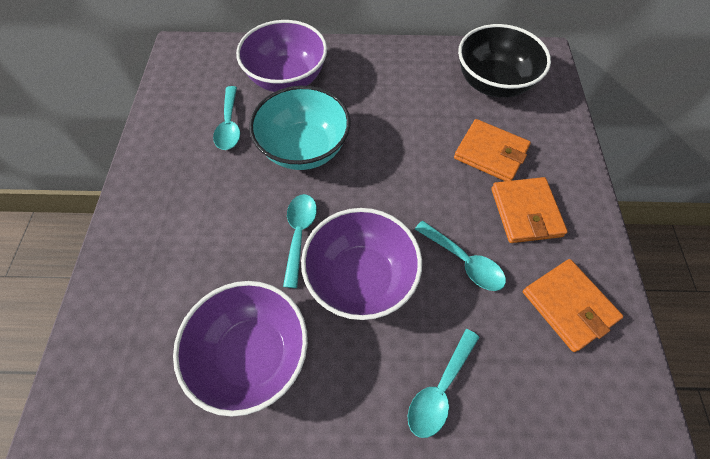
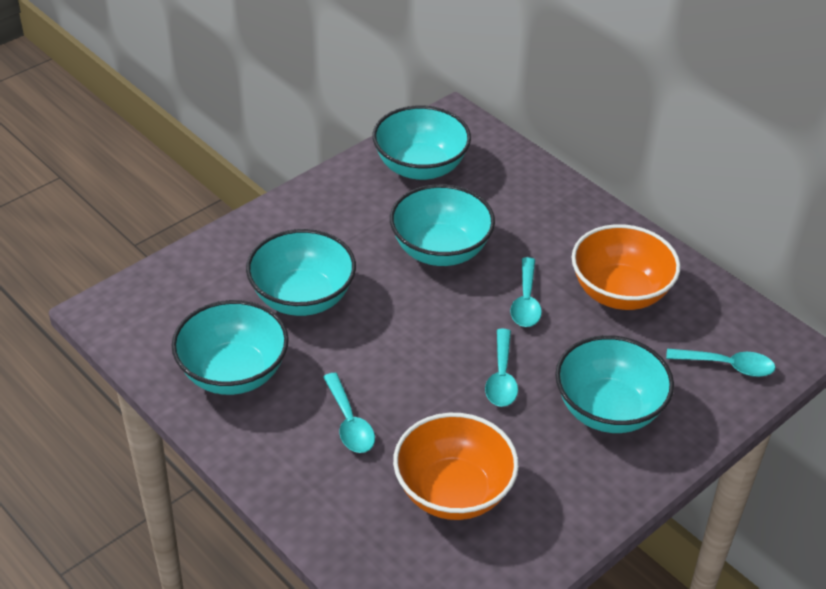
black bowl: 1 -> 0
orange bowl: 0 -> 2
orange wallet: 3 -> 0
purple bowl: 3 -> 0
turquoise bowl: 1 -> 5

